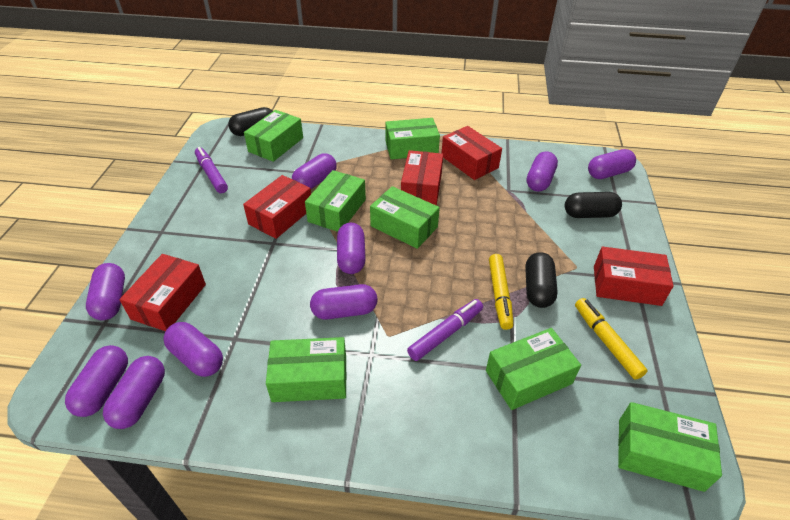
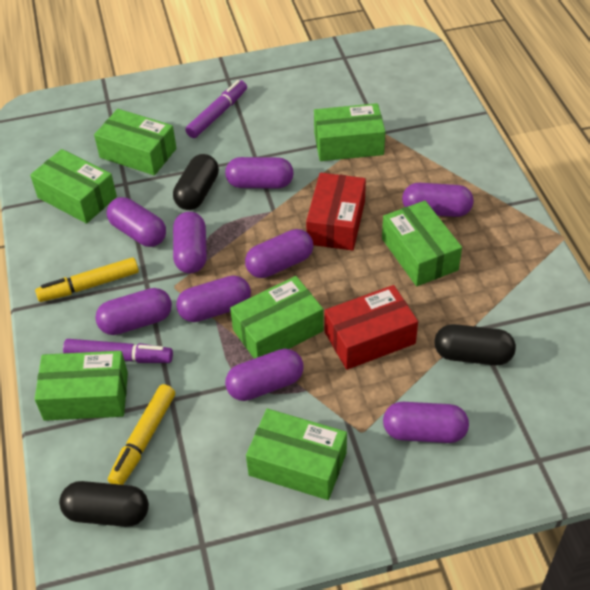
red box: 5 -> 2

